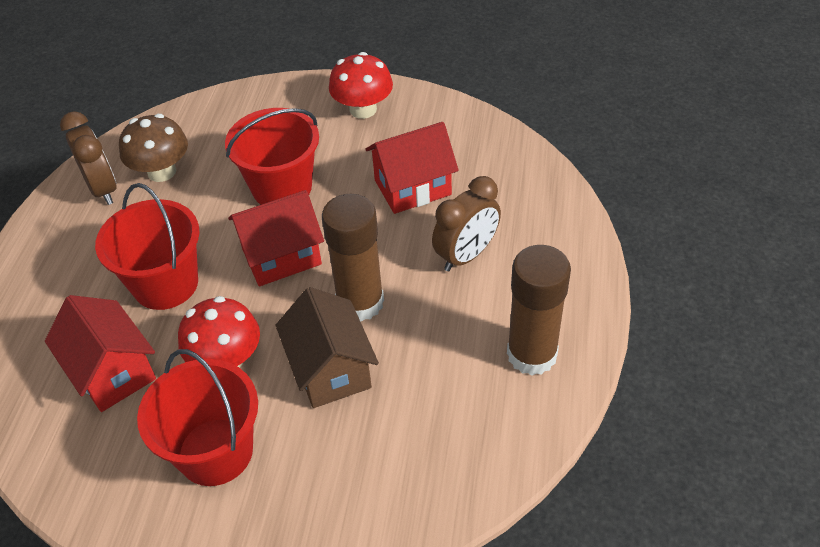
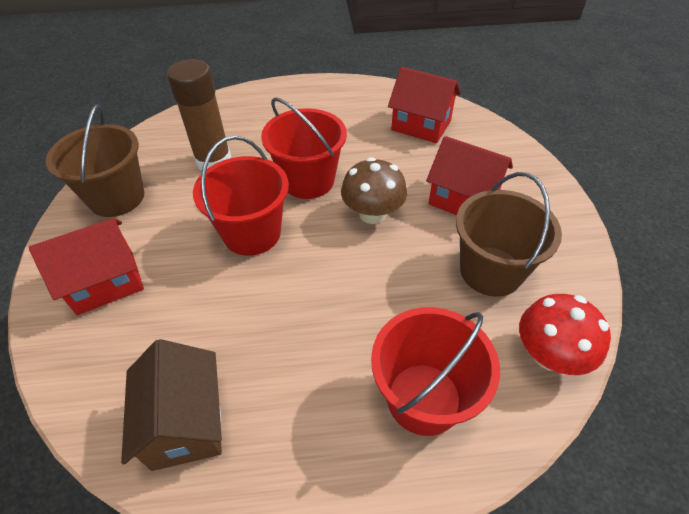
brown bucket: 0 -> 2
brown clock: 2 -> 0
brown glue stick: 2 -> 1
red mushroom: 2 -> 1

